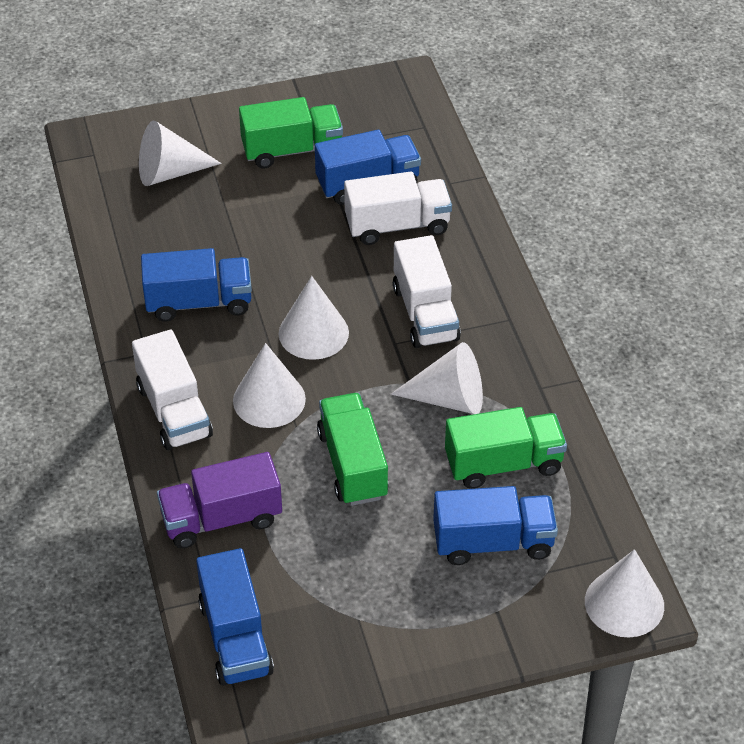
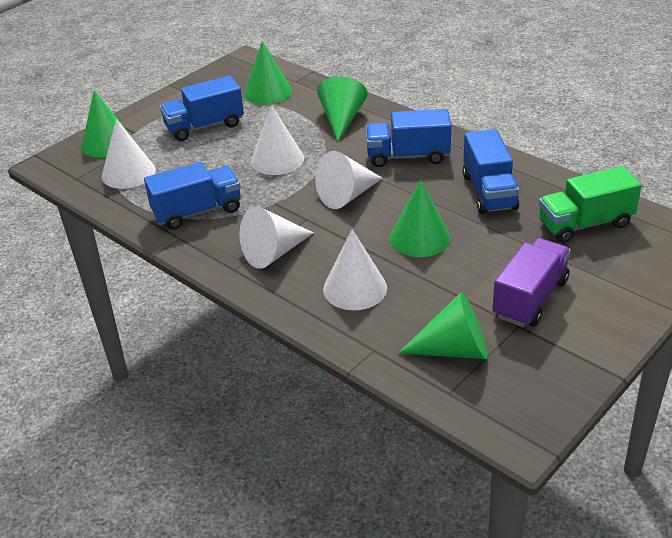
green cone: 0 -> 5
green truck: 3 -> 1
white truck: 3 -> 0

